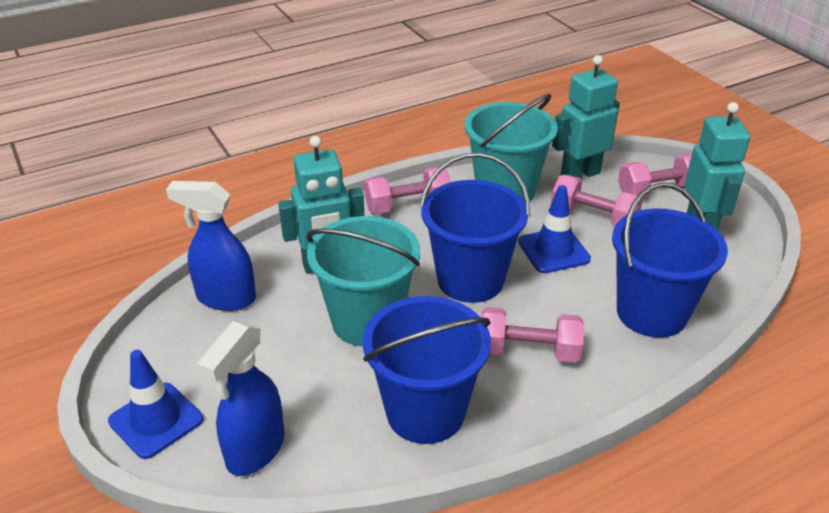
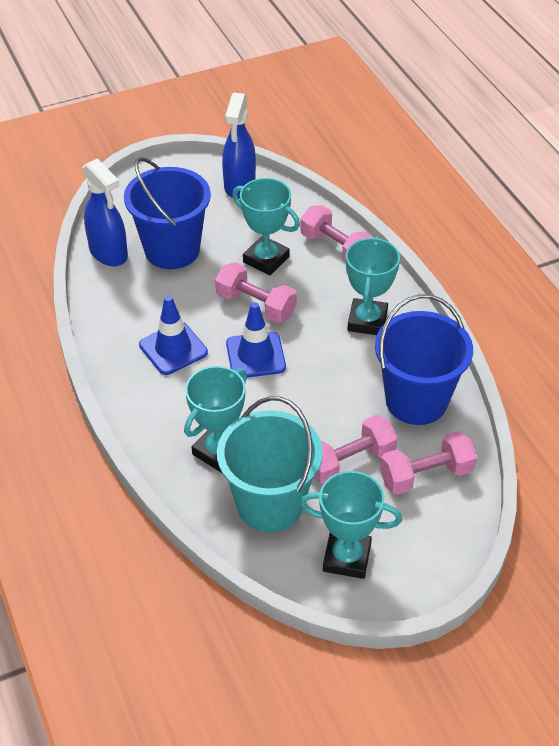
blue bucket: 3 -> 2
turquoise bucket: 2 -> 1
turquoise robot: 3 -> 0
turquoise trophy: 0 -> 4

